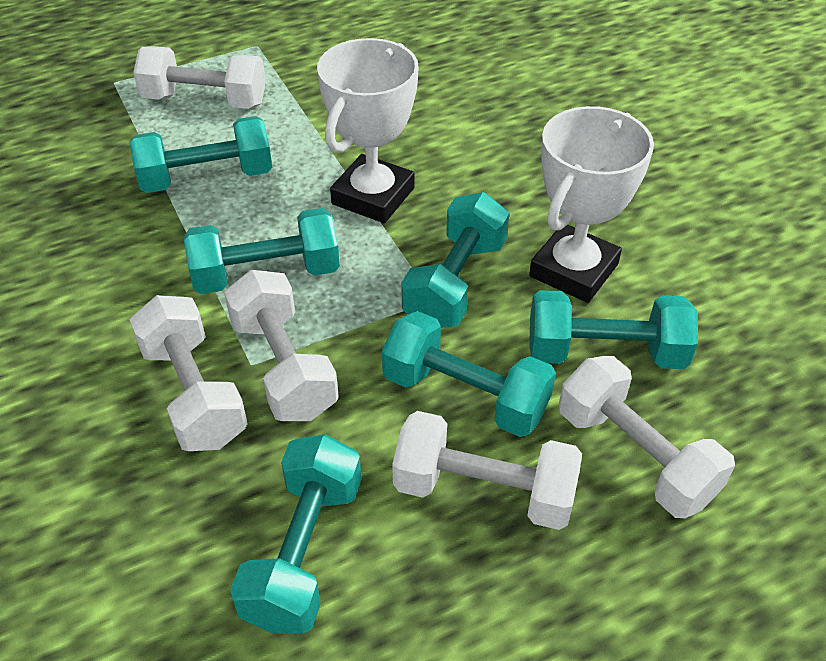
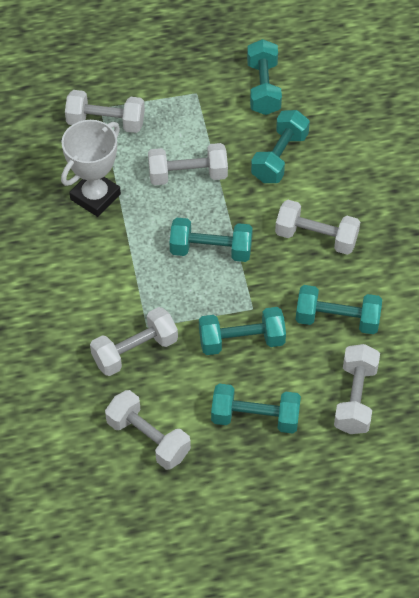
white dumbbell: 5 -> 6
white trophy: 2 -> 1

